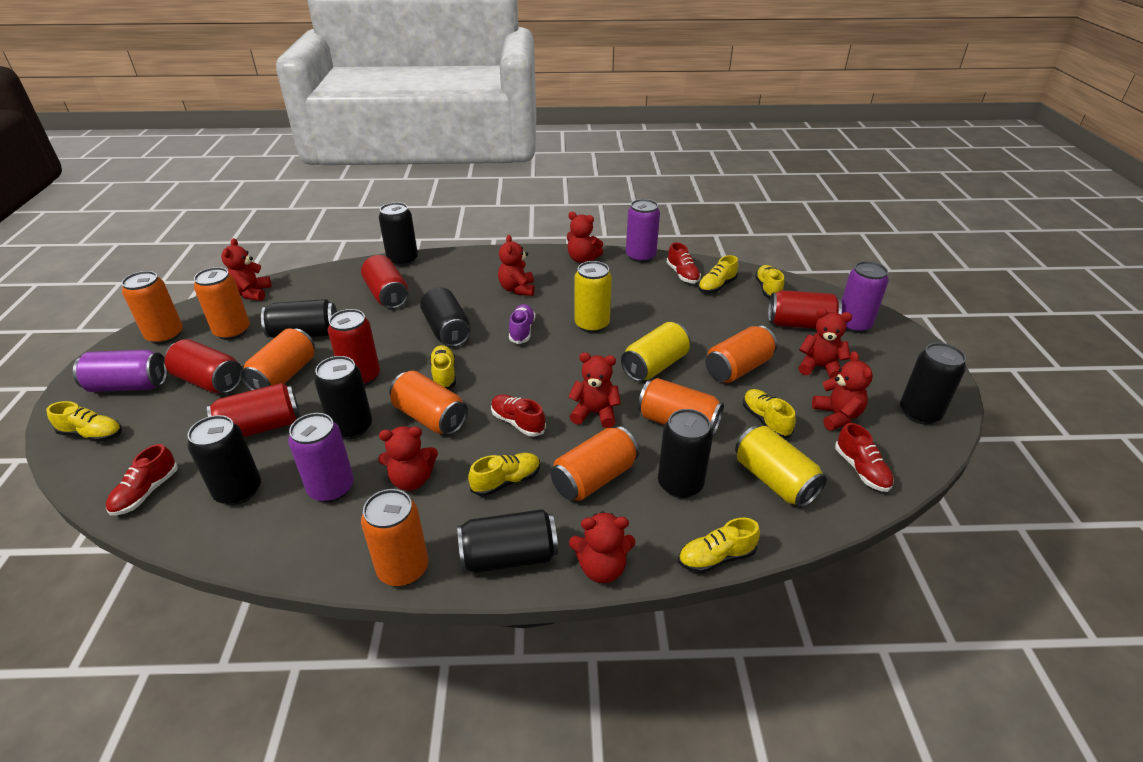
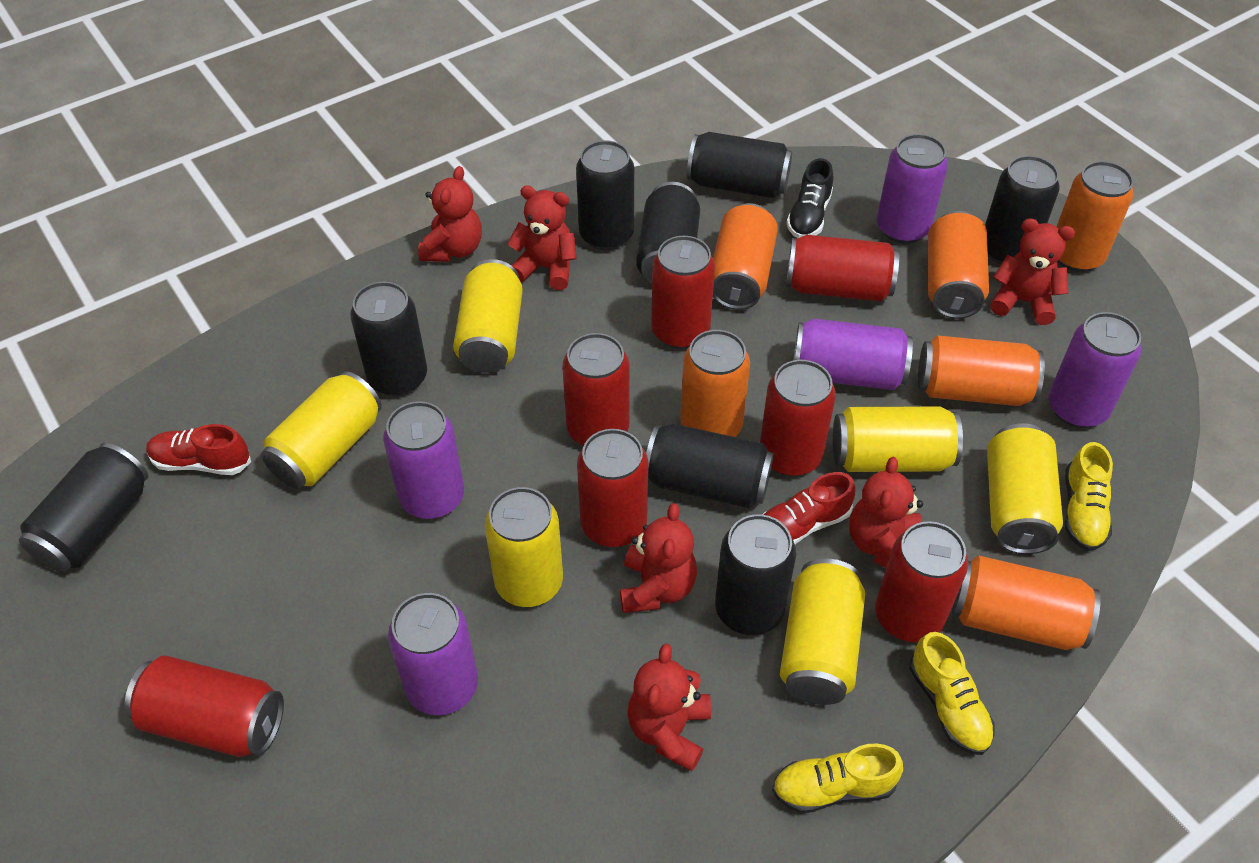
black shoe: 0 -> 1
orange can: 8 -> 6
purple can: 4 -> 5
purple shoe: 1 -> 0
red can: 5 -> 7
red shoe: 4 -> 2
red teddy bear: 8 -> 6
yellow can: 3 -> 6
yellow shoe: 7 -> 3

